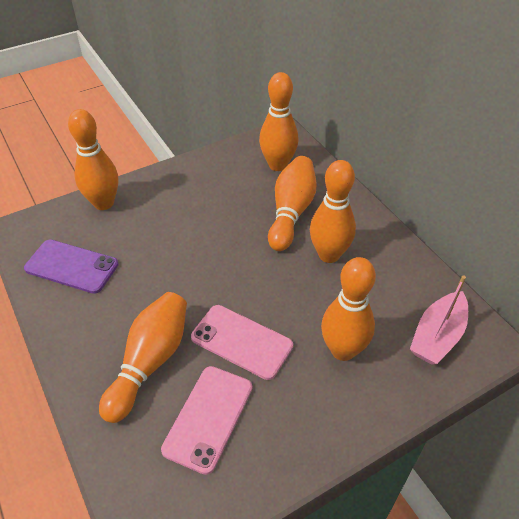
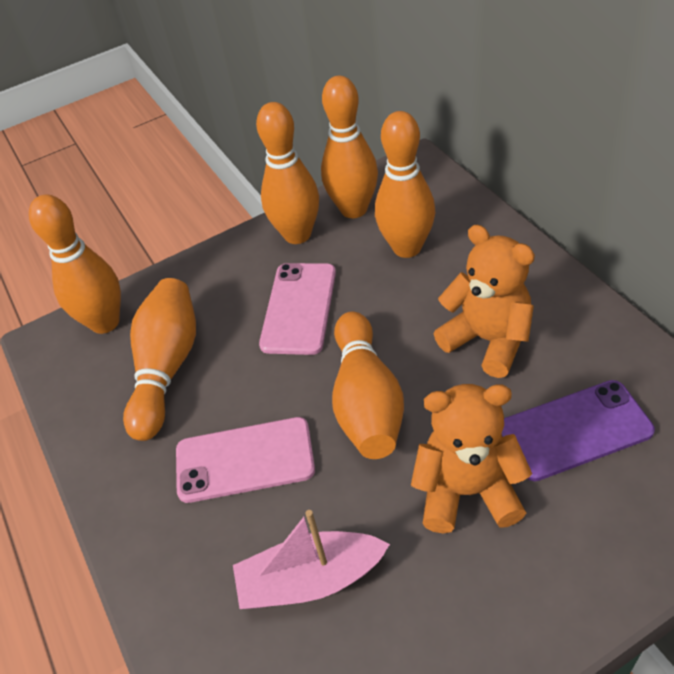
orange teddy bear: 0 -> 2

